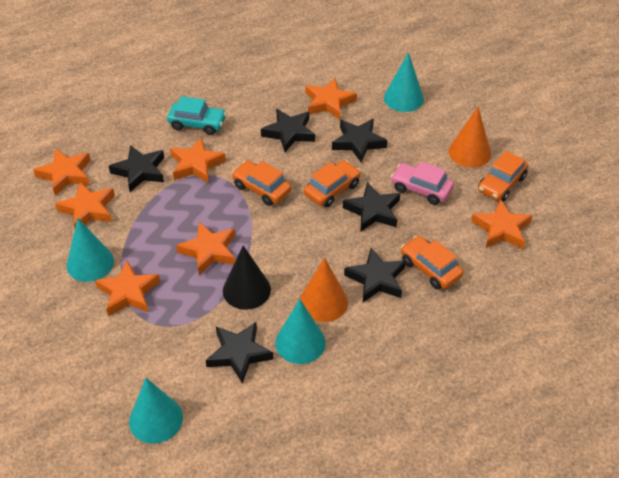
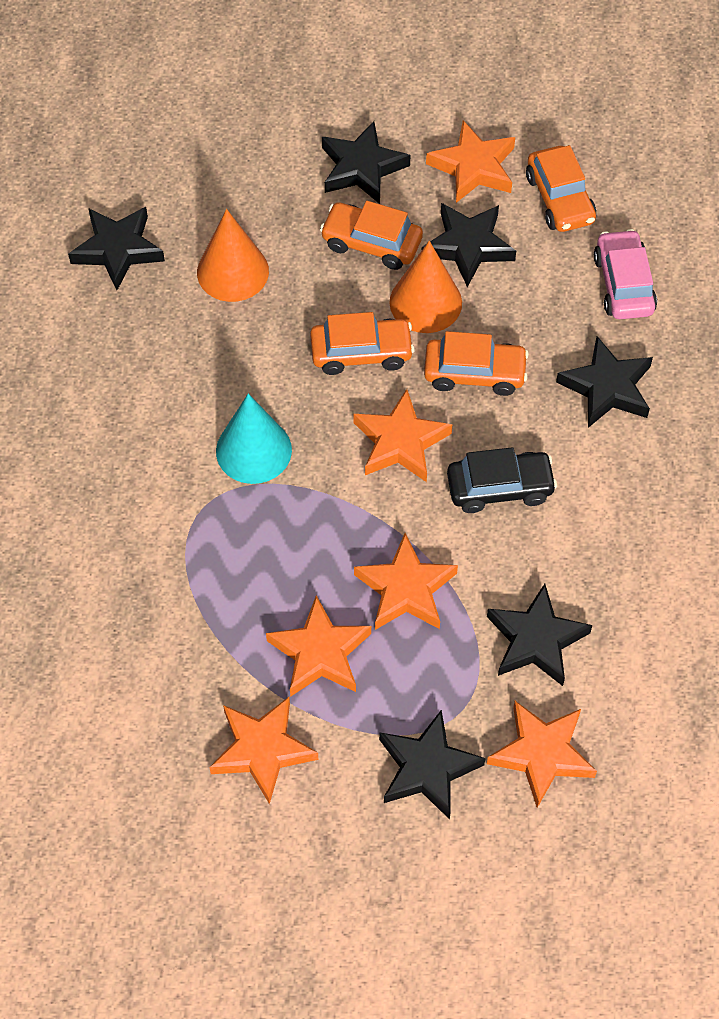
black car: 0 -> 1
black cone: 1 -> 0
orange star: 7 -> 6
turquoise car: 1 -> 0
turquoise cone: 4 -> 1

